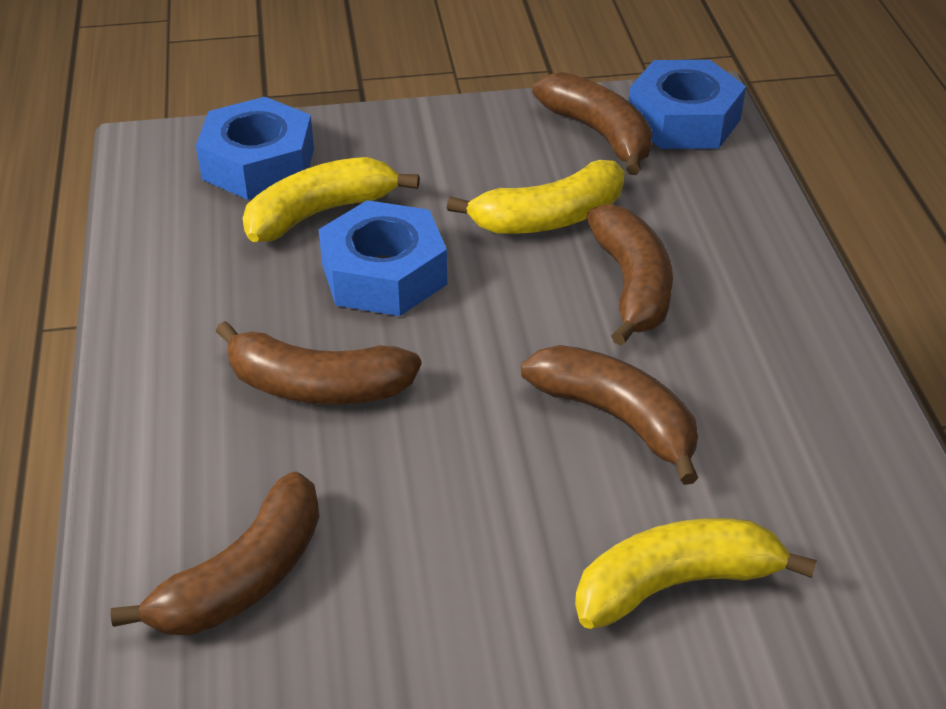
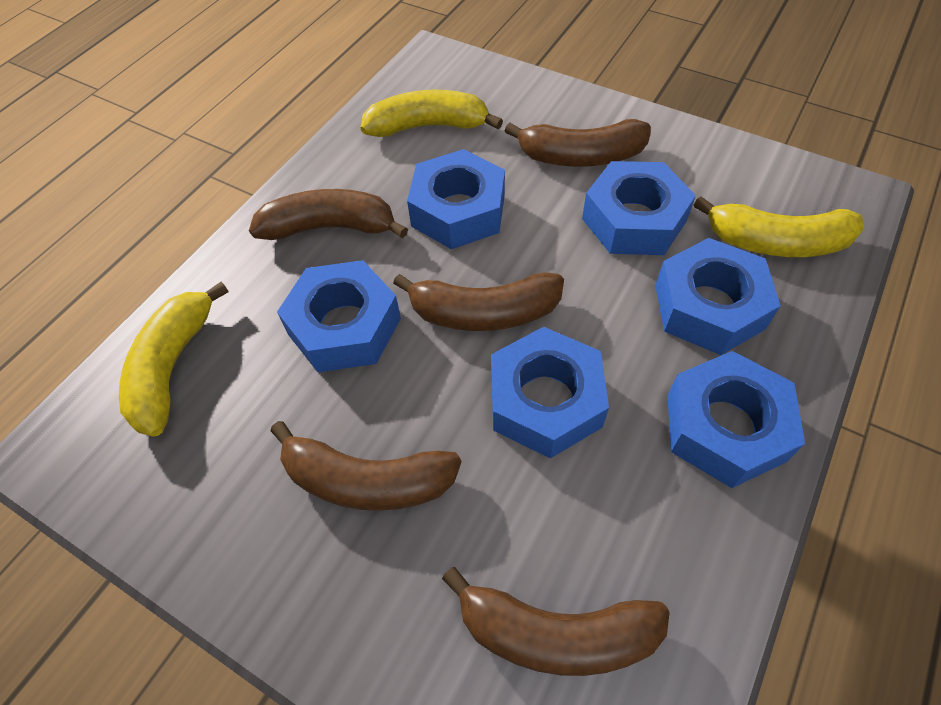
blue nut: 3 -> 6

